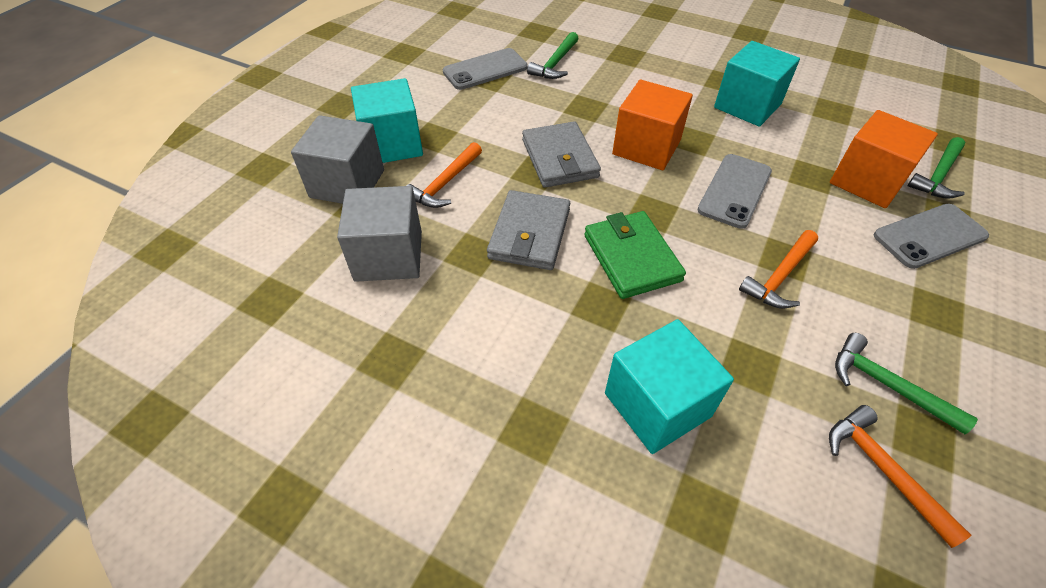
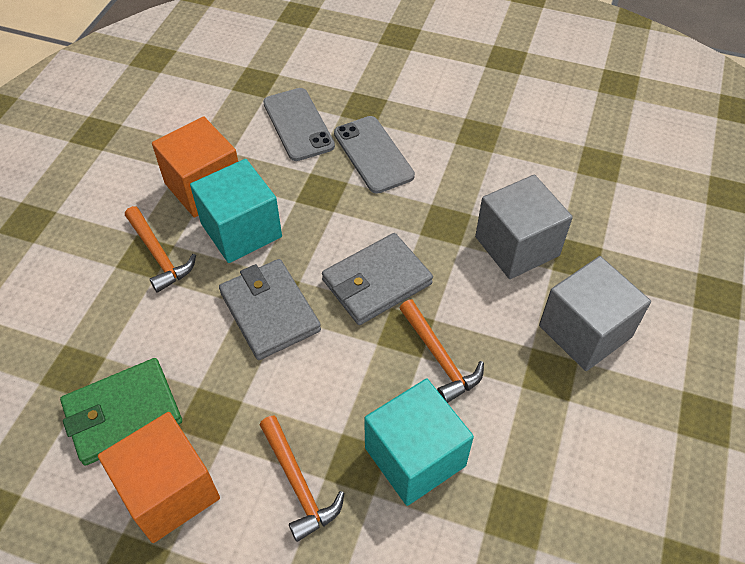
green hammer: 3 -> 0
grey phone: 3 -> 2
turquoise cube: 3 -> 2

